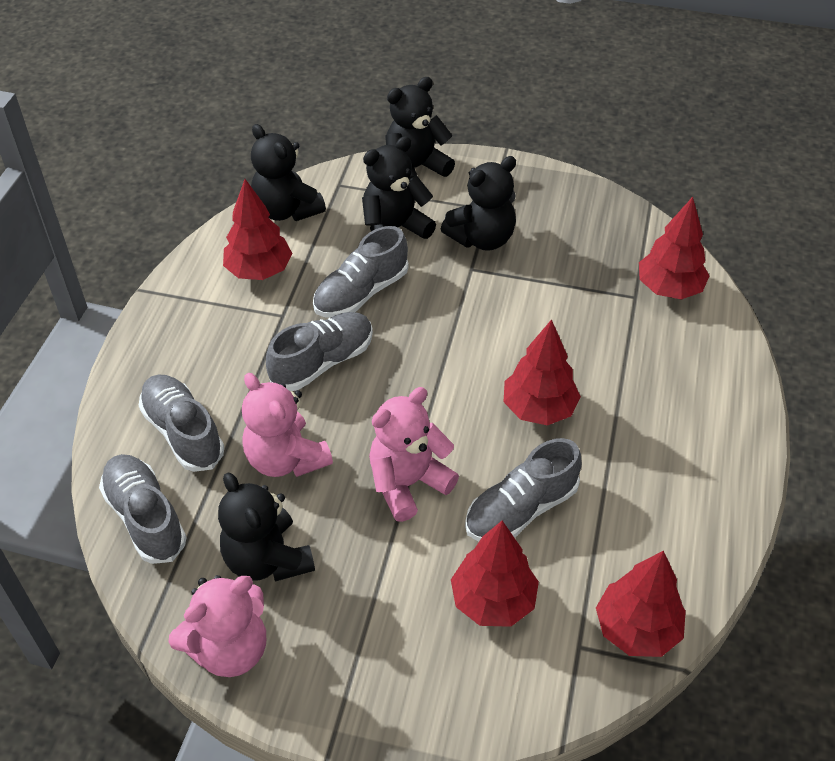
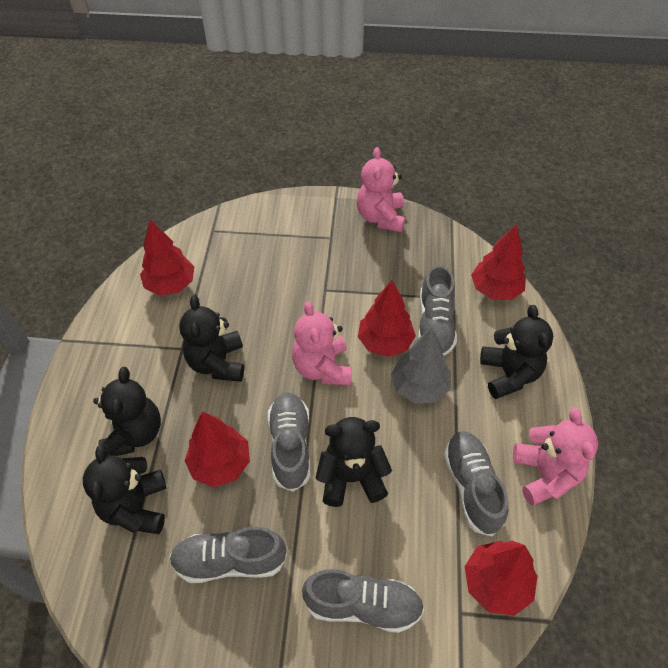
grey tree: 0 -> 1

